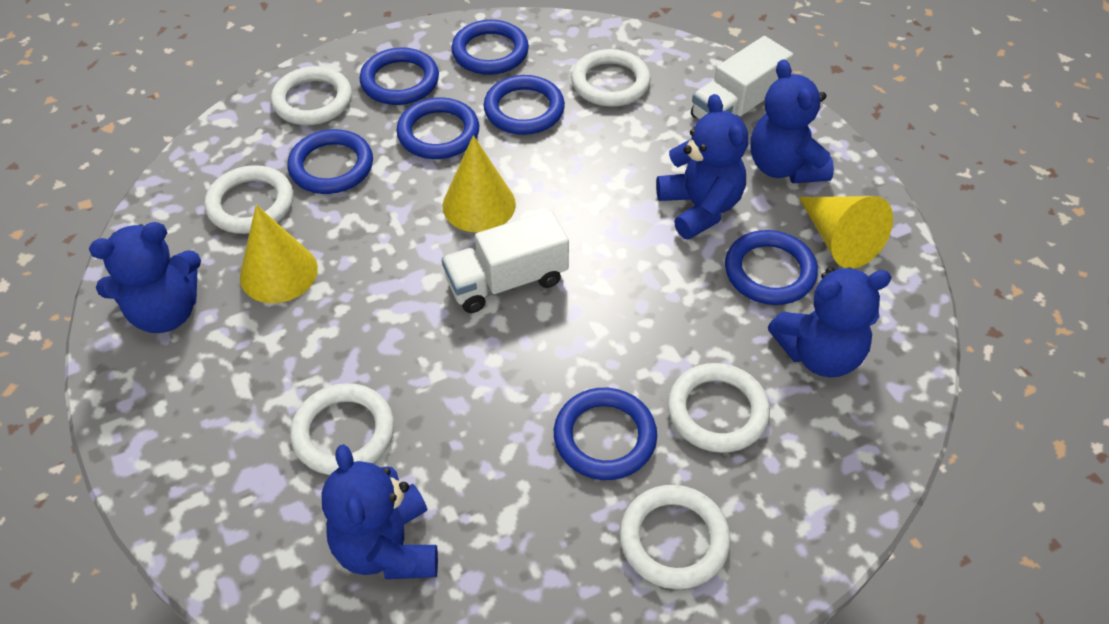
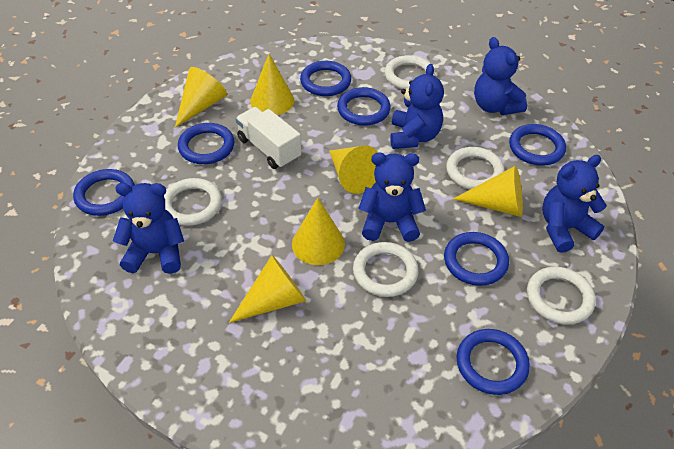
white ring: 6 -> 5
white truck: 2 -> 1
yellow cone: 3 -> 6

